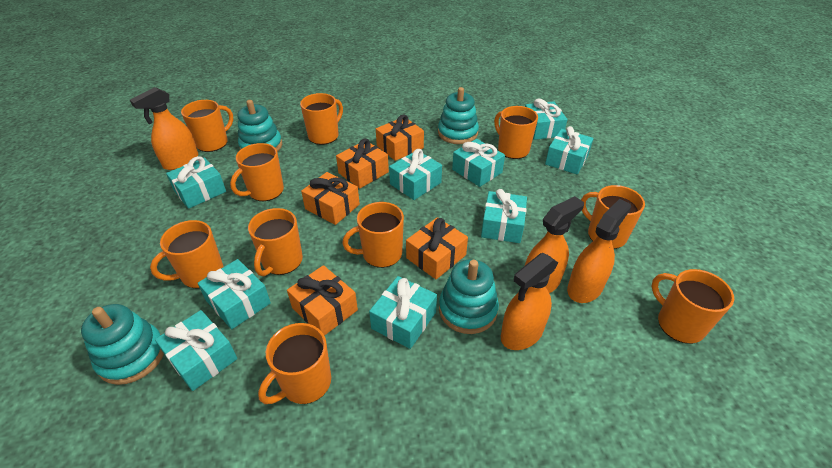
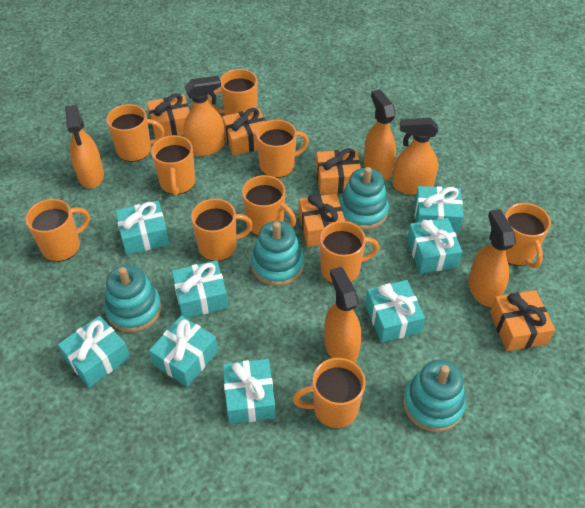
orange spray bottle: 4 -> 6
turquoise gift: 9 -> 8

